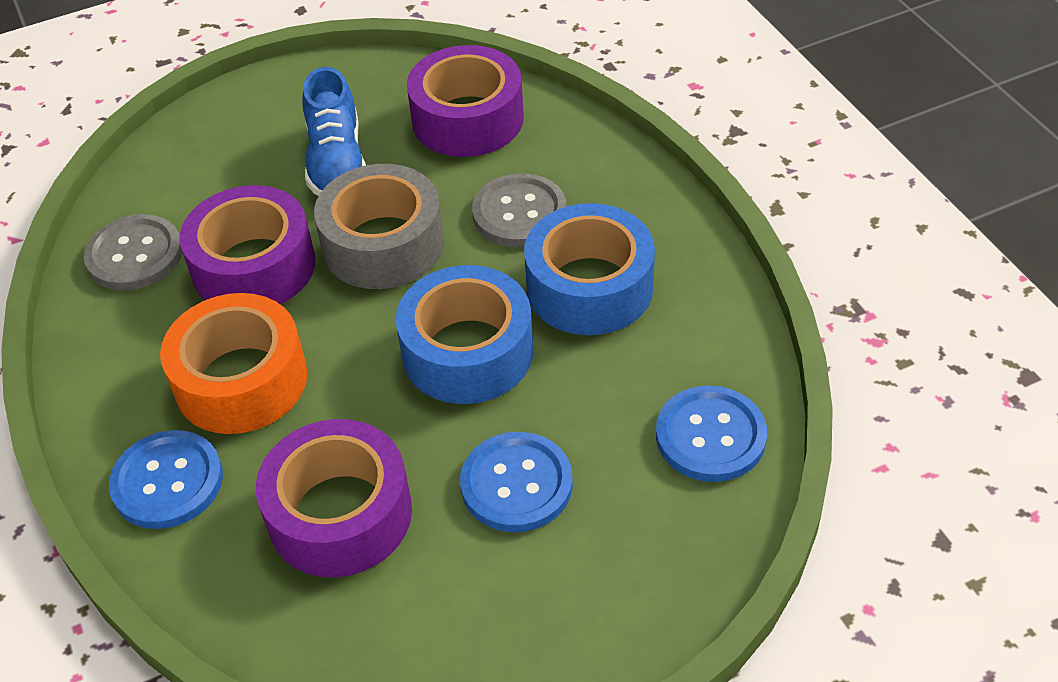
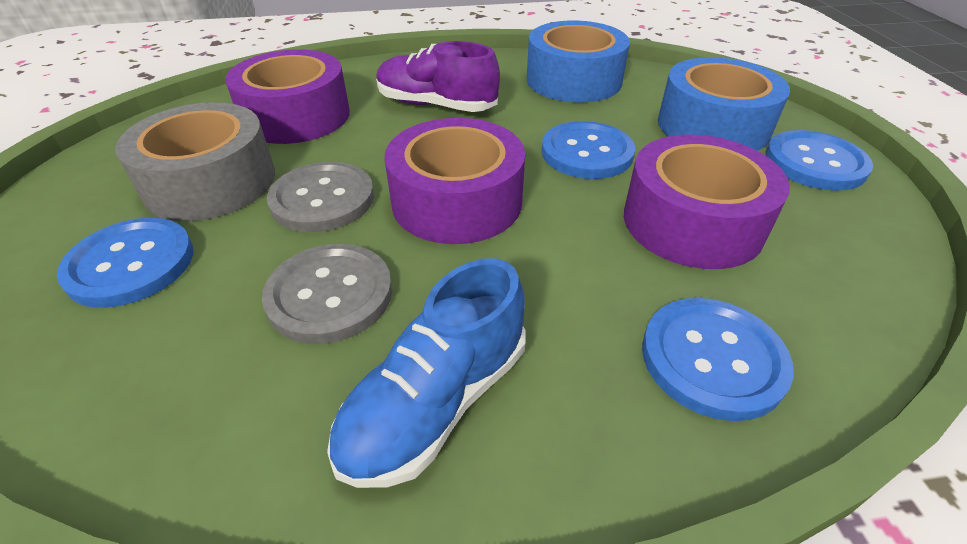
blue button: 3 -> 4
orange tape: 1 -> 0
purple shoe: 0 -> 1

